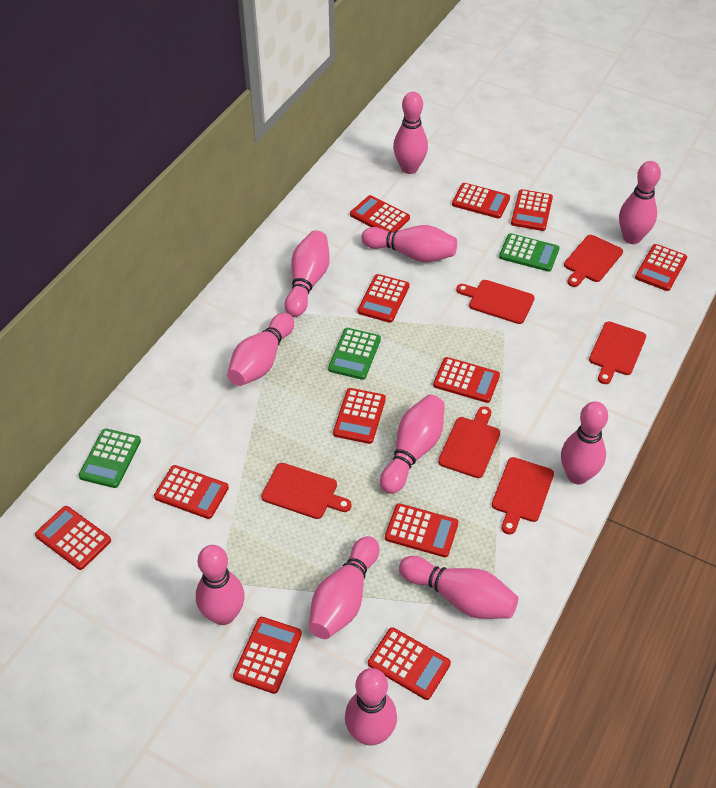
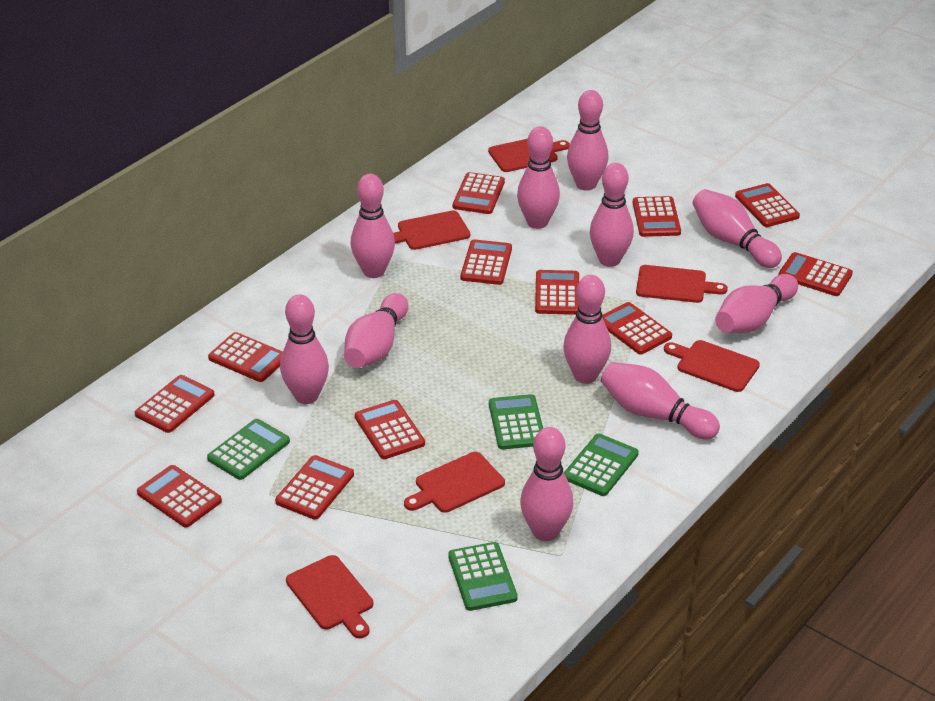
green calculator: 3 -> 4

